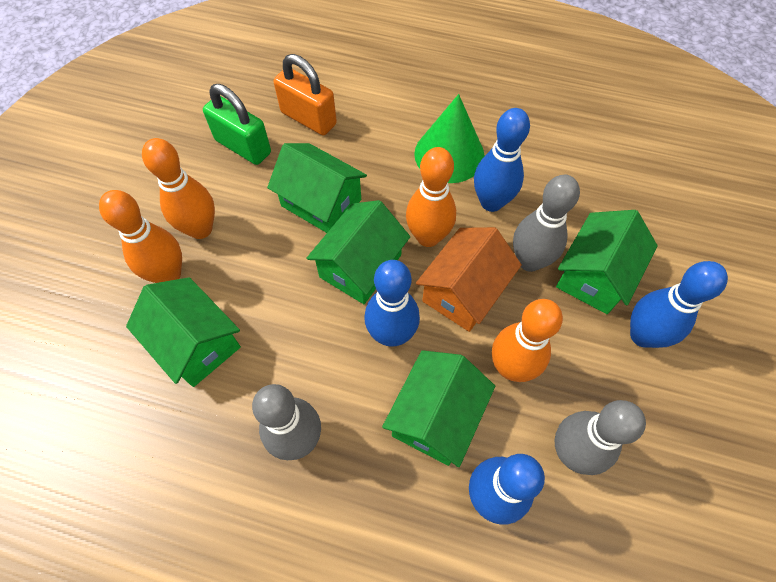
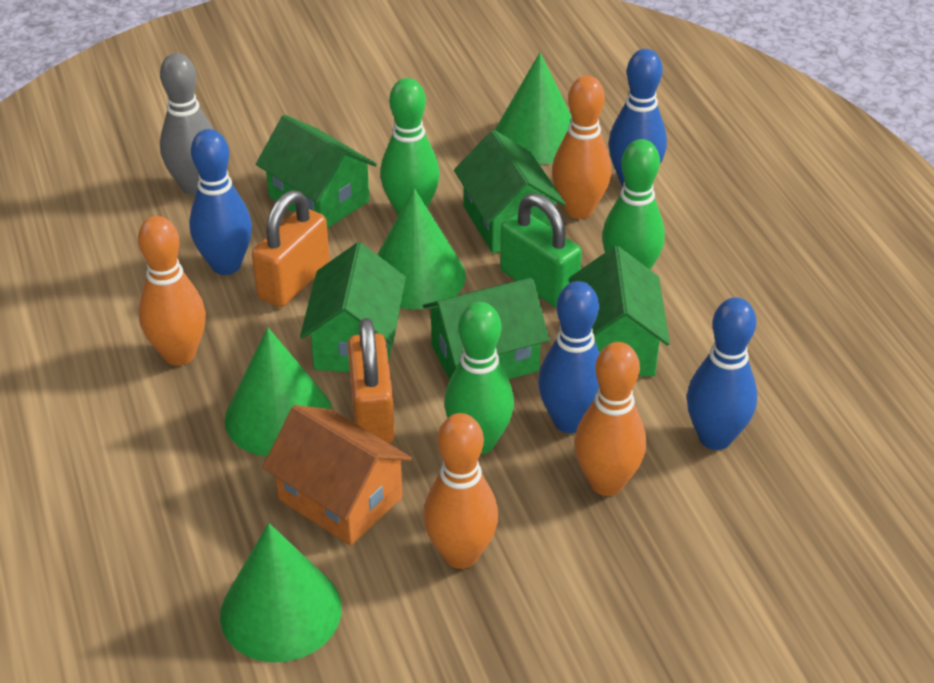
green bowling pin: 0 -> 3
green cone: 1 -> 4
grey bowling pin: 3 -> 1
orange padlock: 1 -> 2

